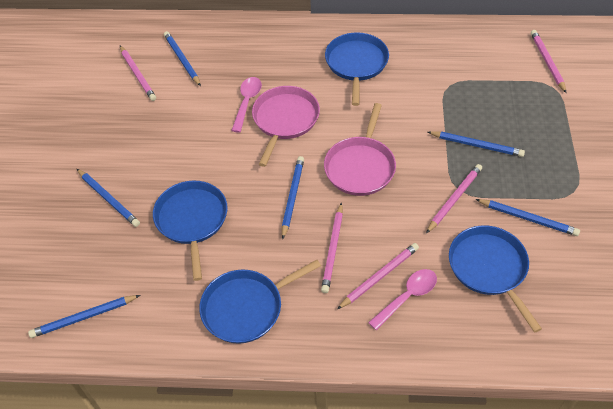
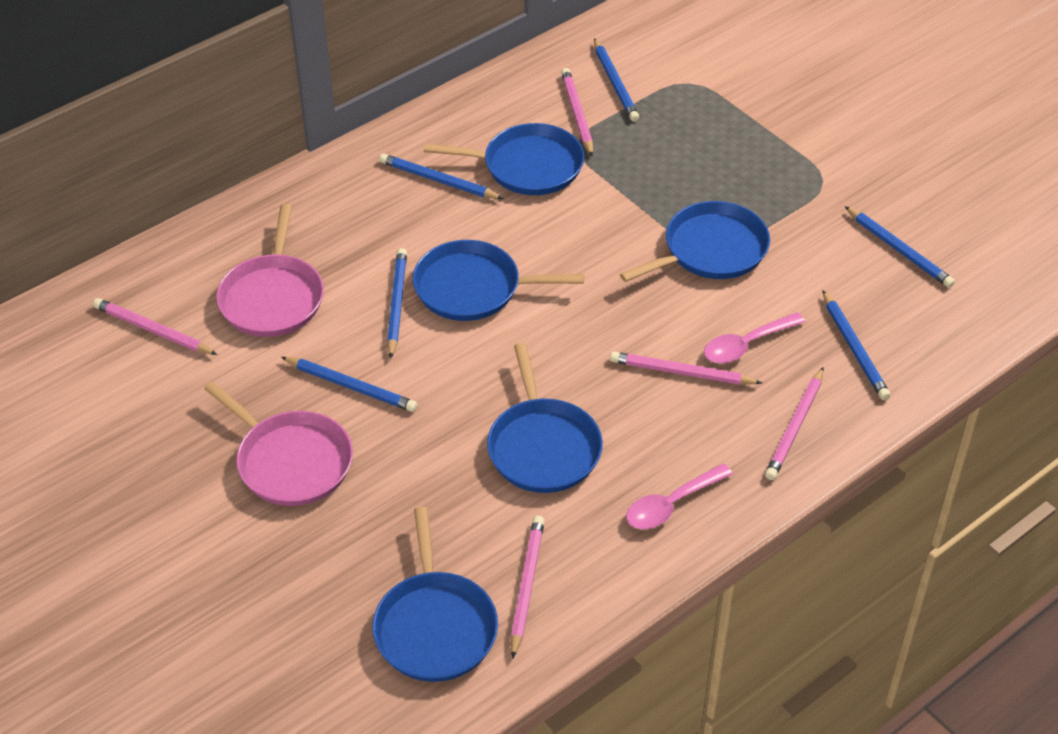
blue pan: 4 -> 5

